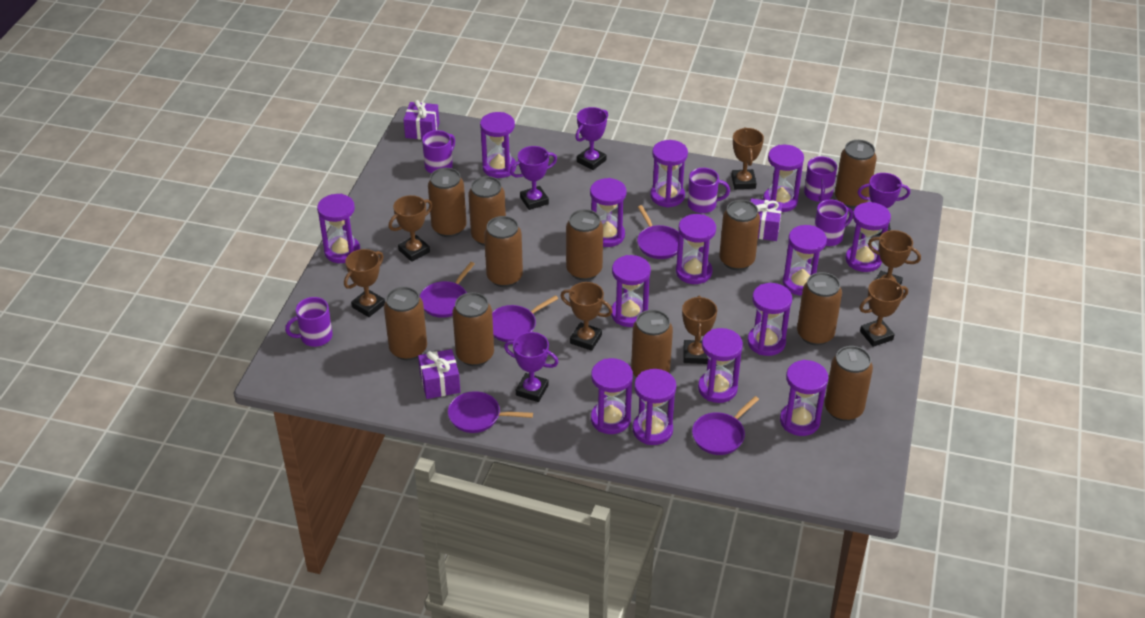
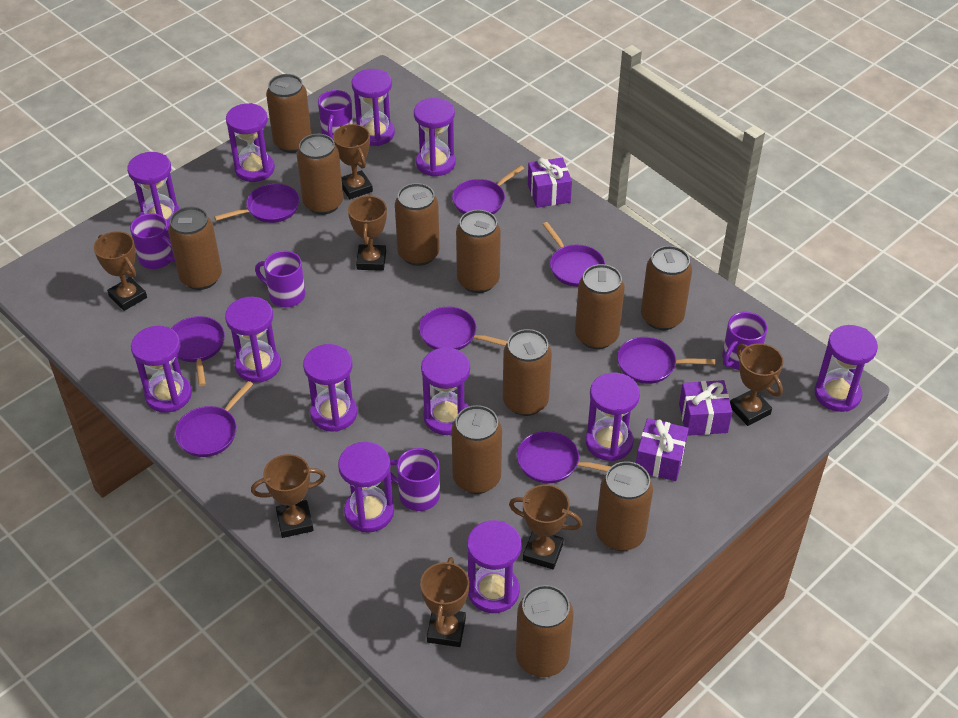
purple hourglass: 14 -> 12
purple pan: 5 -> 8
purple trophy: 4 -> 0

